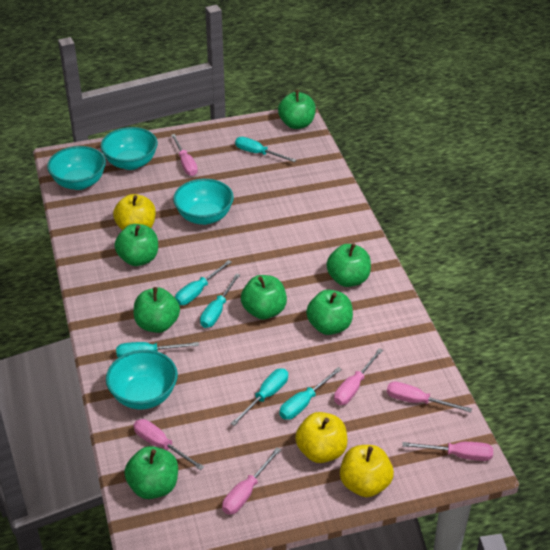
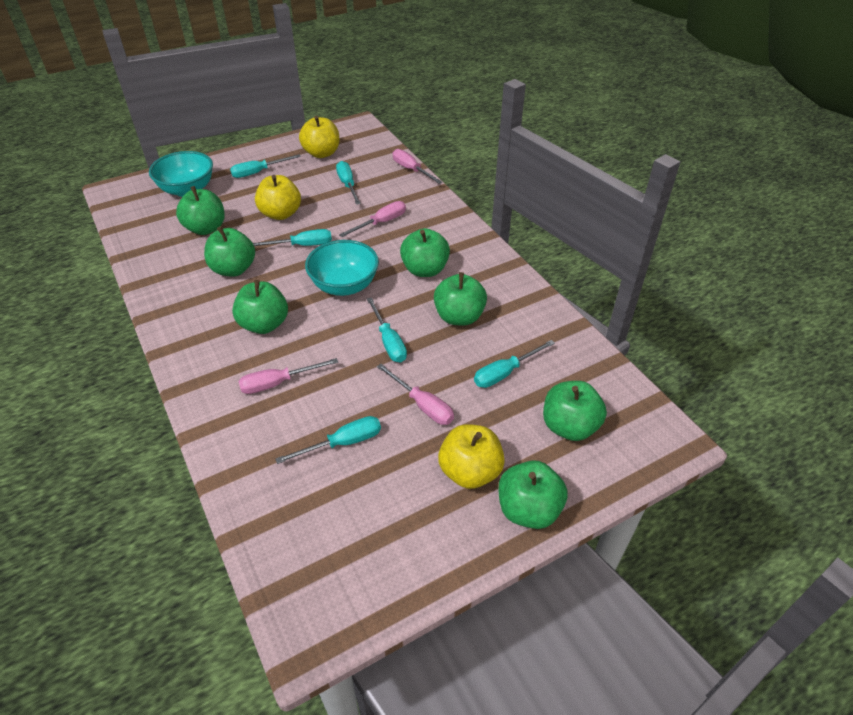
pink screwdriver: 6 -> 4
turquoise bowl: 4 -> 2

